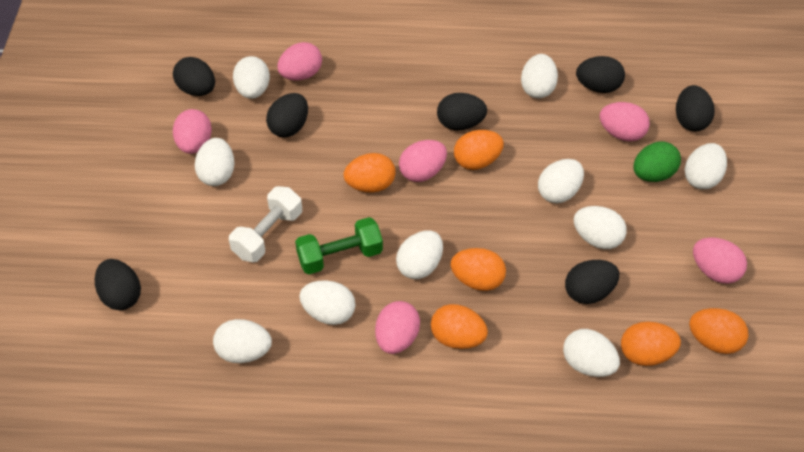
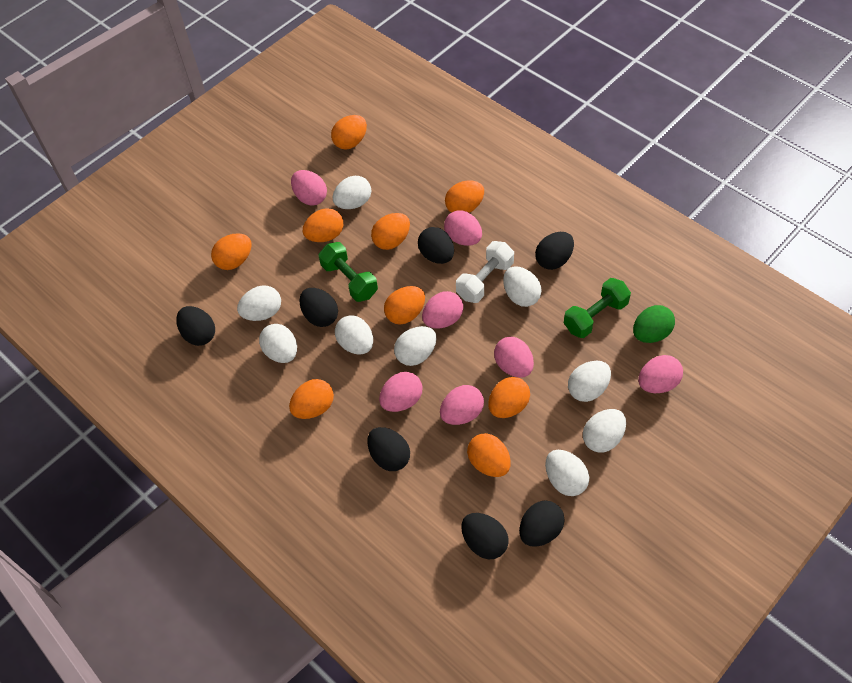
green dumbbell: 1 -> 2
orange egg: 6 -> 9
pink egg: 6 -> 7
white egg: 10 -> 9

